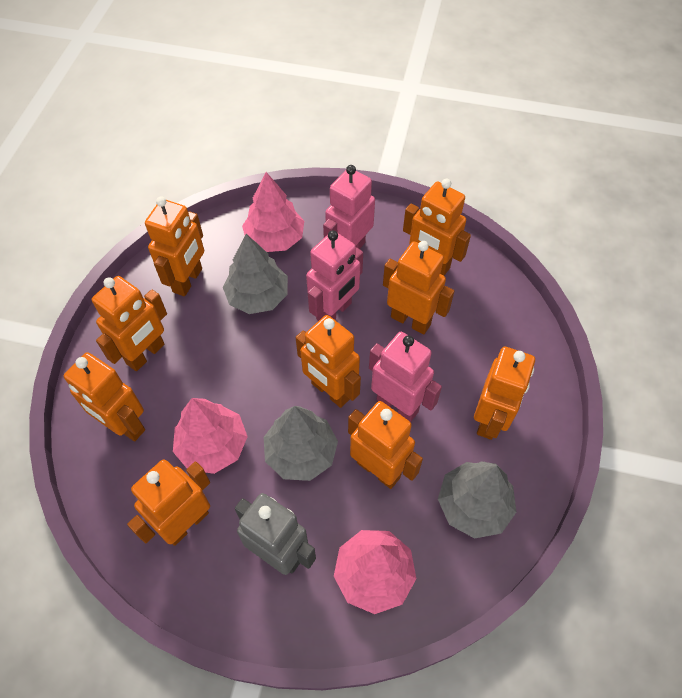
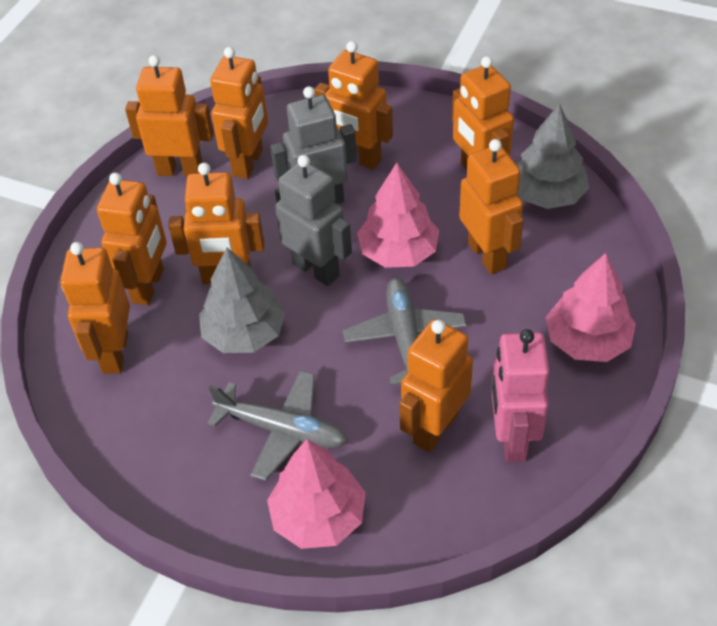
grey plane: 0 -> 2
grey robot: 1 -> 2
grey tree: 3 -> 2
pink robot: 3 -> 1

